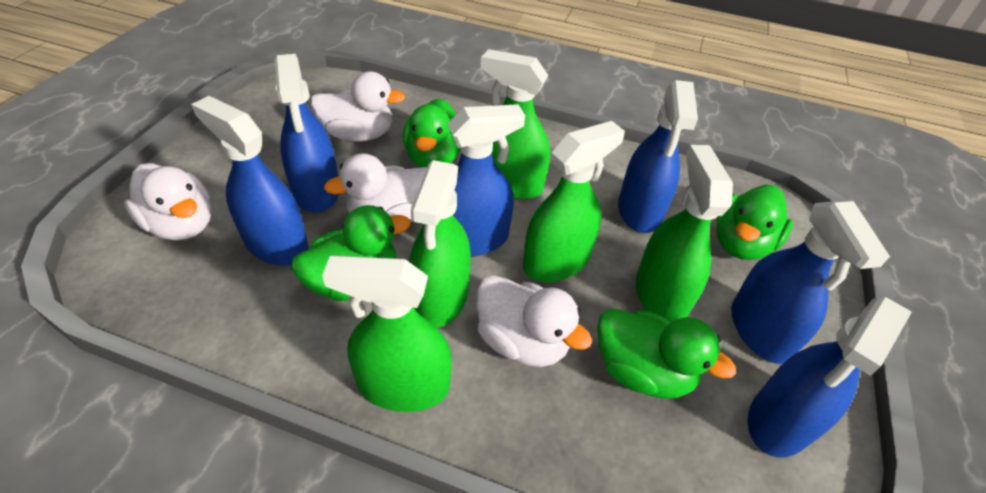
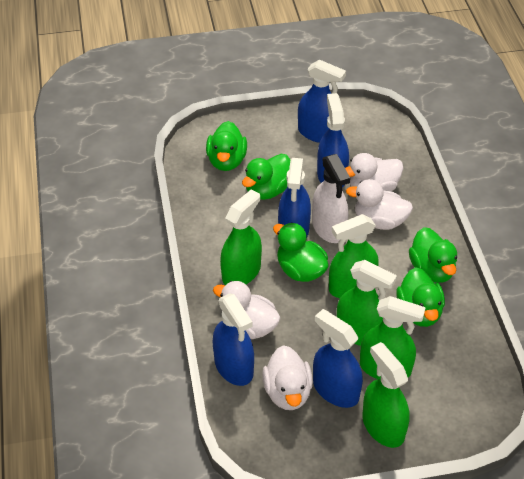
blue spray bottle: 6 -> 5
green duck: 4 -> 5
white spray bottle: 0 -> 1

